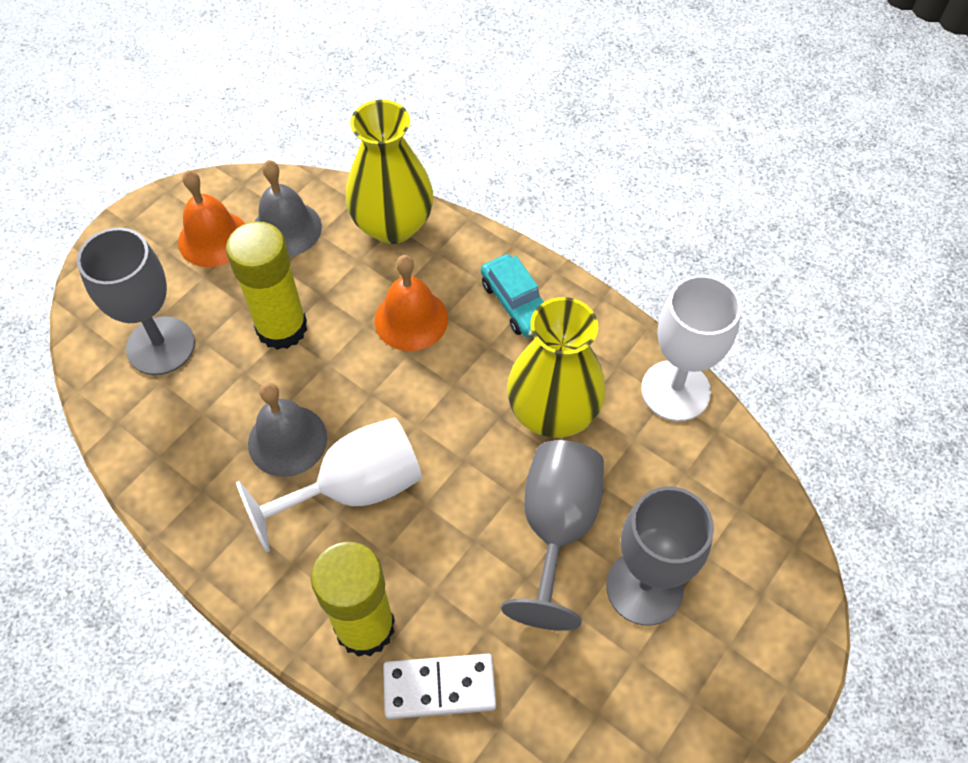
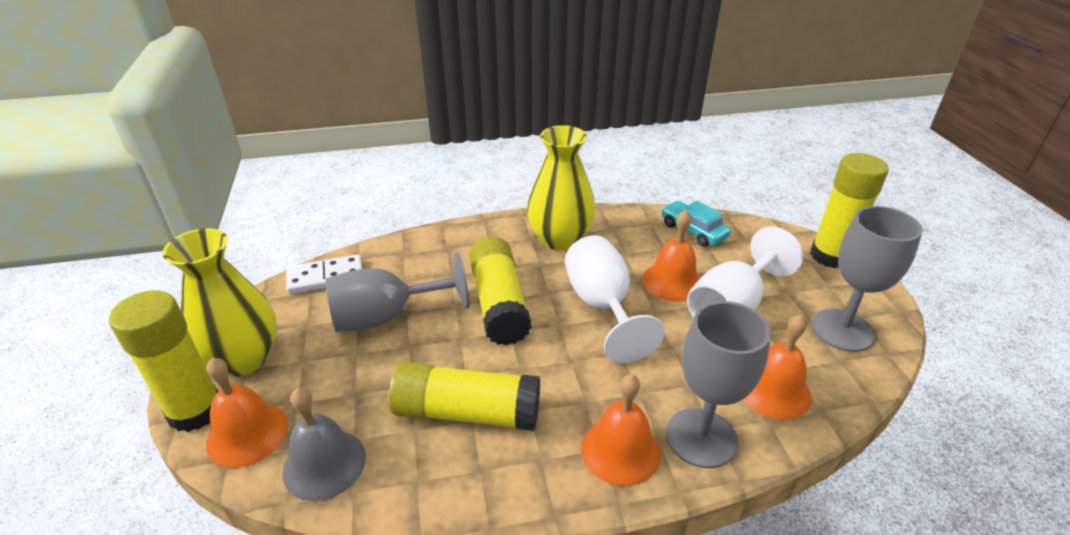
grey bell: 2 -> 1
orange bell: 2 -> 4
yellow glue stick: 2 -> 4

